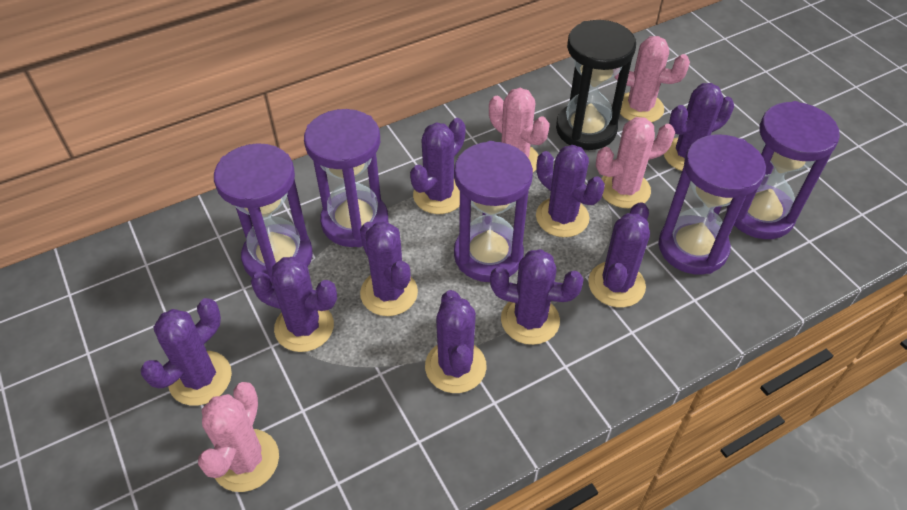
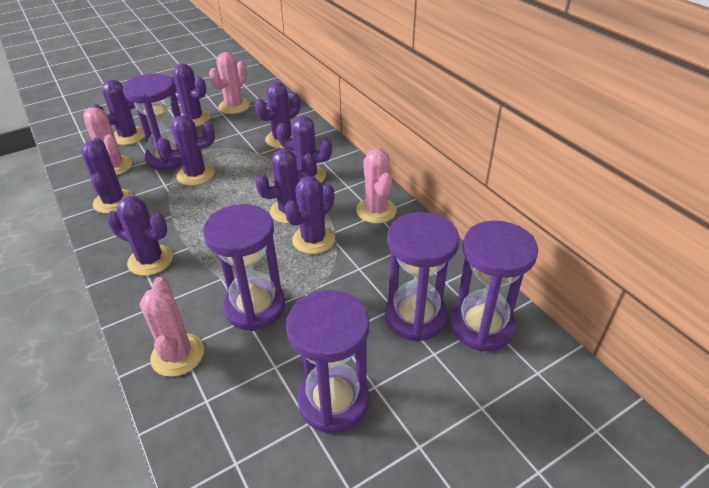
black hourglass: 1 -> 0

